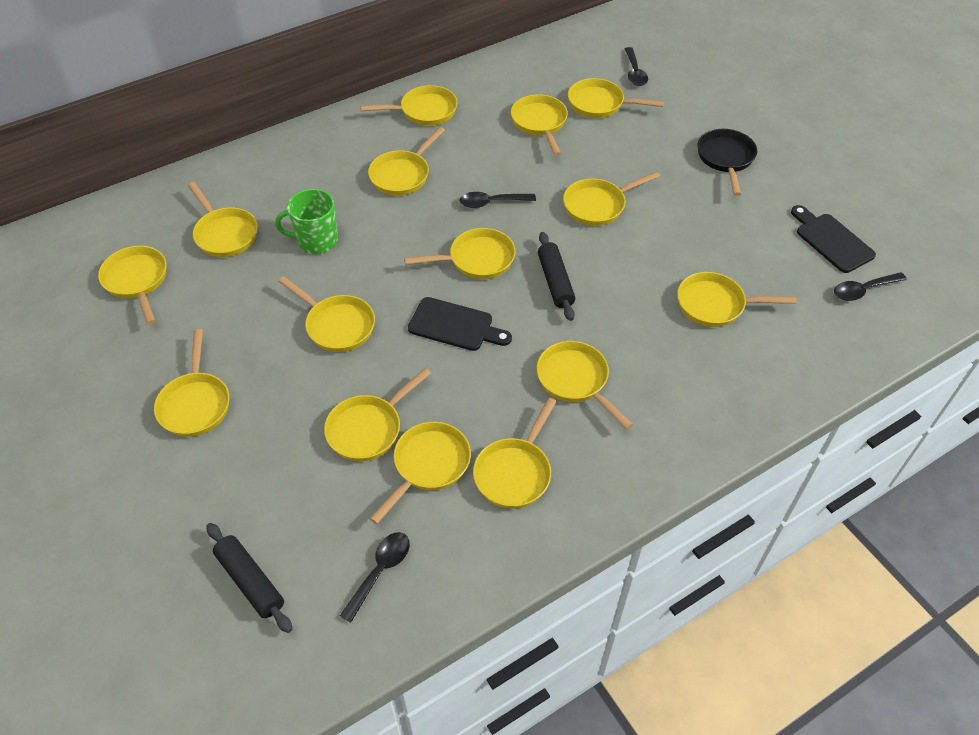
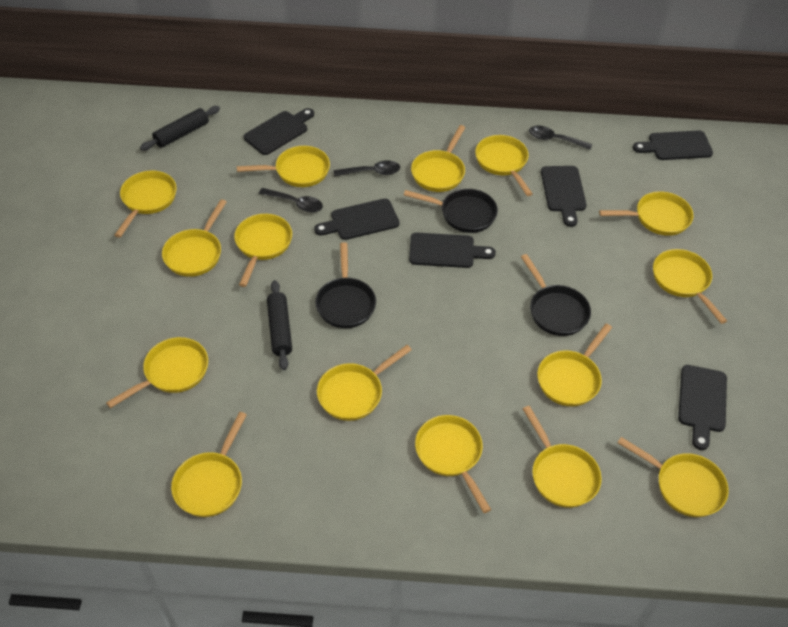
black cutting board: 2 -> 6
black pan: 1 -> 3
black spoon: 4 -> 3
green mug: 1 -> 0

